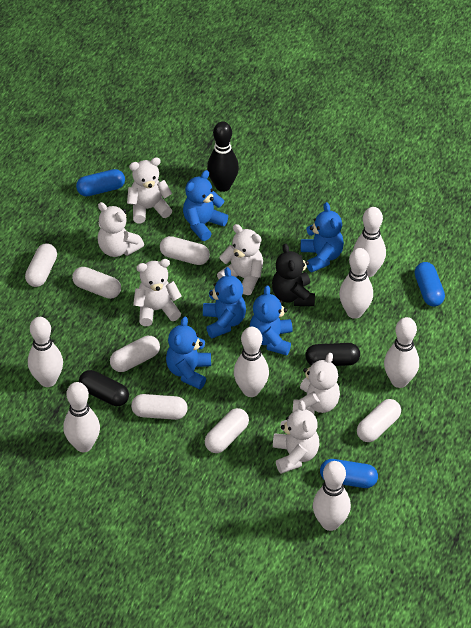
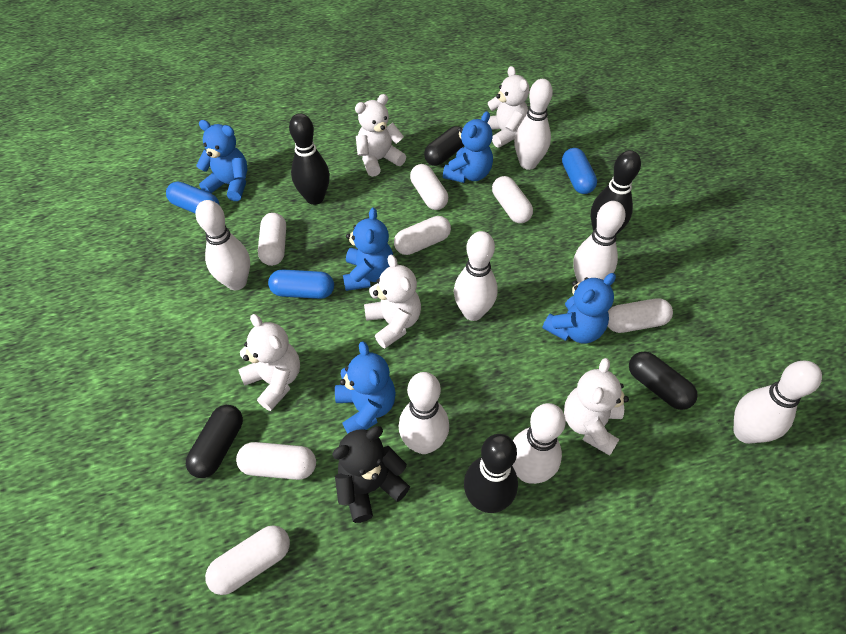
black bowling pin: 1 -> 3
black capsule: 2 -> 3
white teddy bear: 6 -> 5

